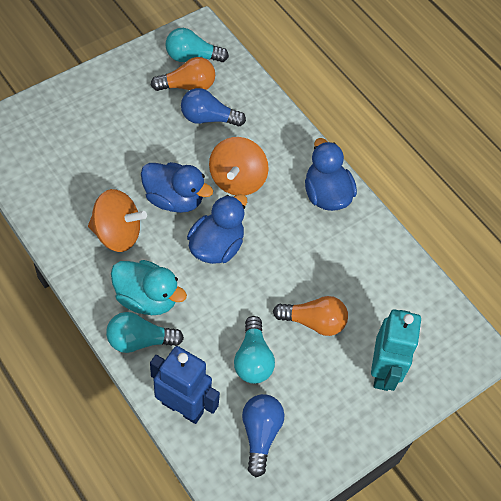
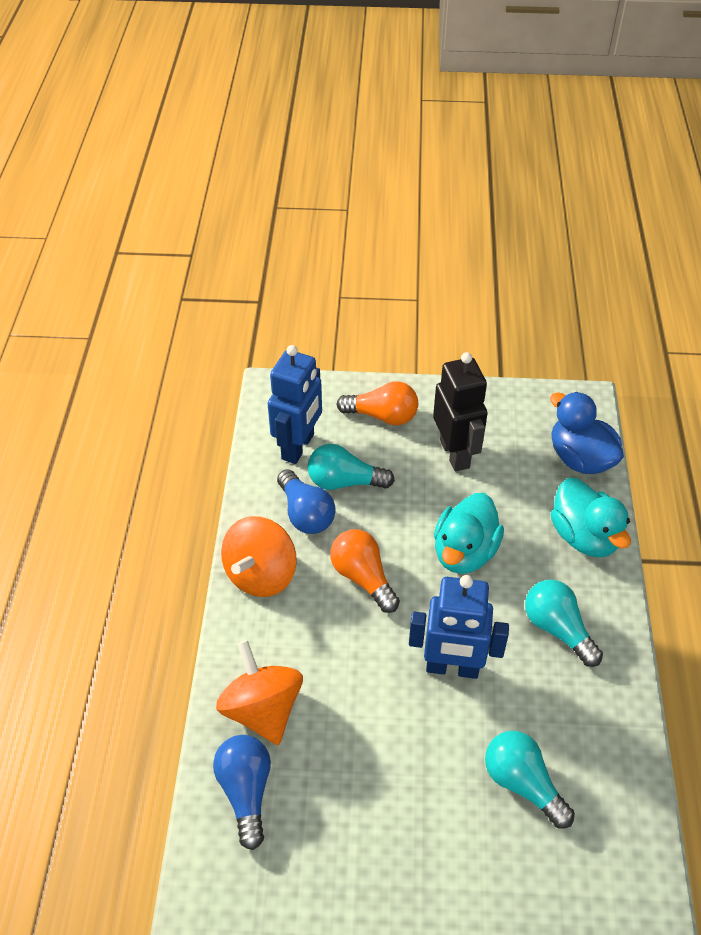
black robot: 0 -> 1
blue duck: 3 -> 1
blue robot: 1 -> 2
turquoise duck: 1 -> 2
turquoise robot: 1 -> 0

